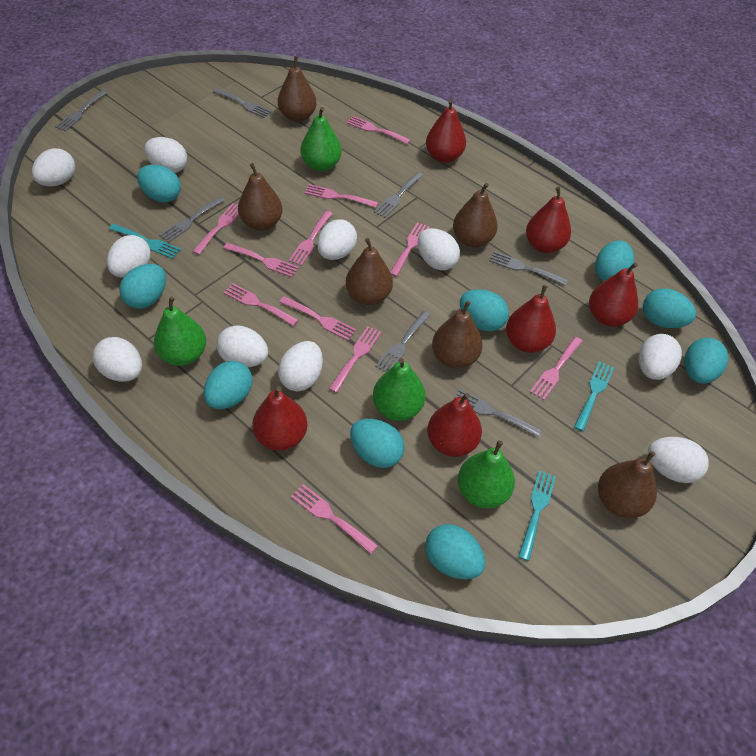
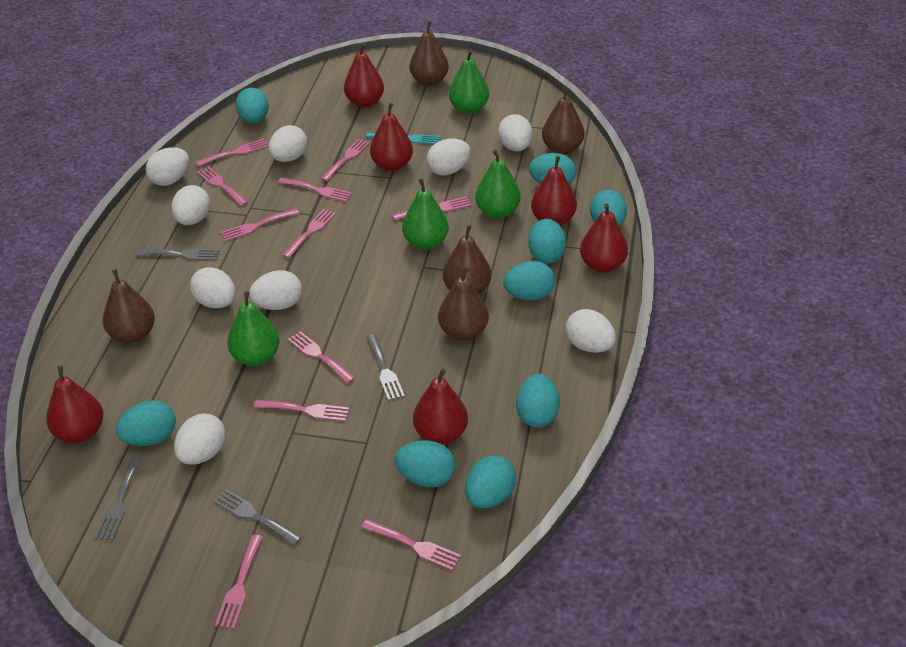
brown pear: 6 -> 5
grey fork: 7 -> 4
turquoise fork: 3 -> 1
white egg: 10 -> 9

